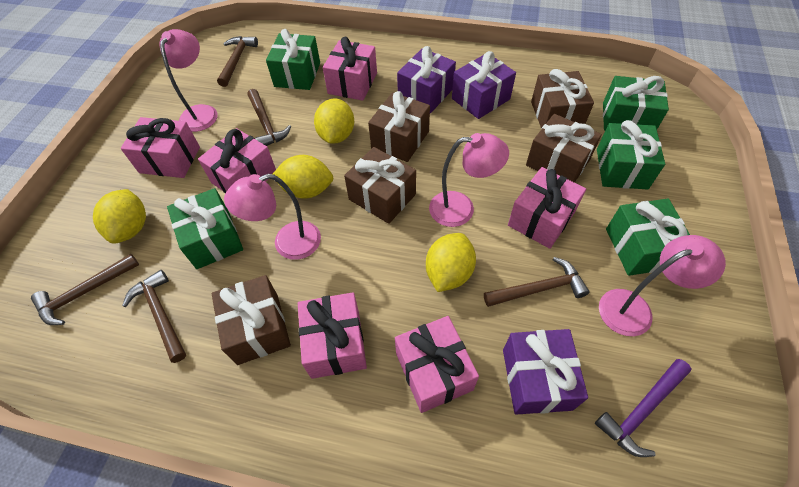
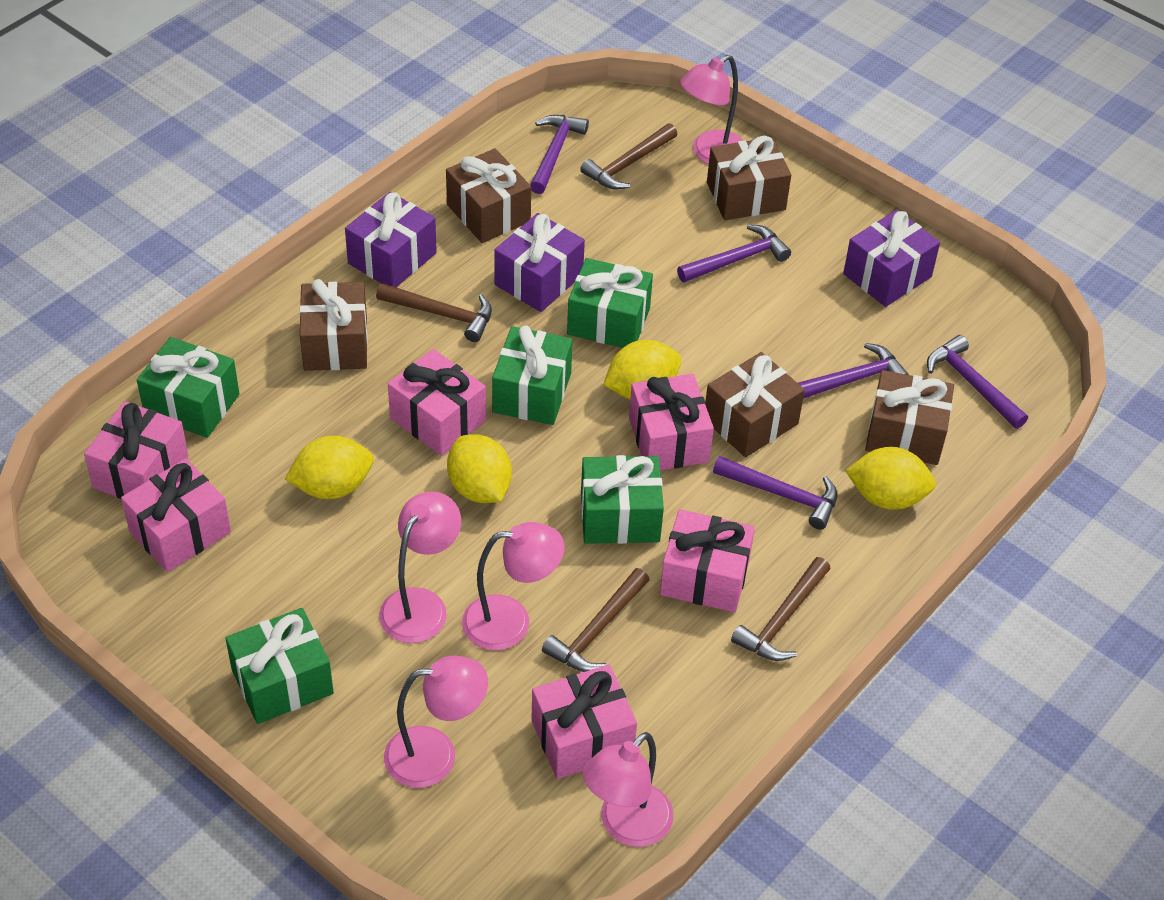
brown hammer: 5 -> 4
pink lamp: 4 -> 5
purple hammer: 1 -> 5

